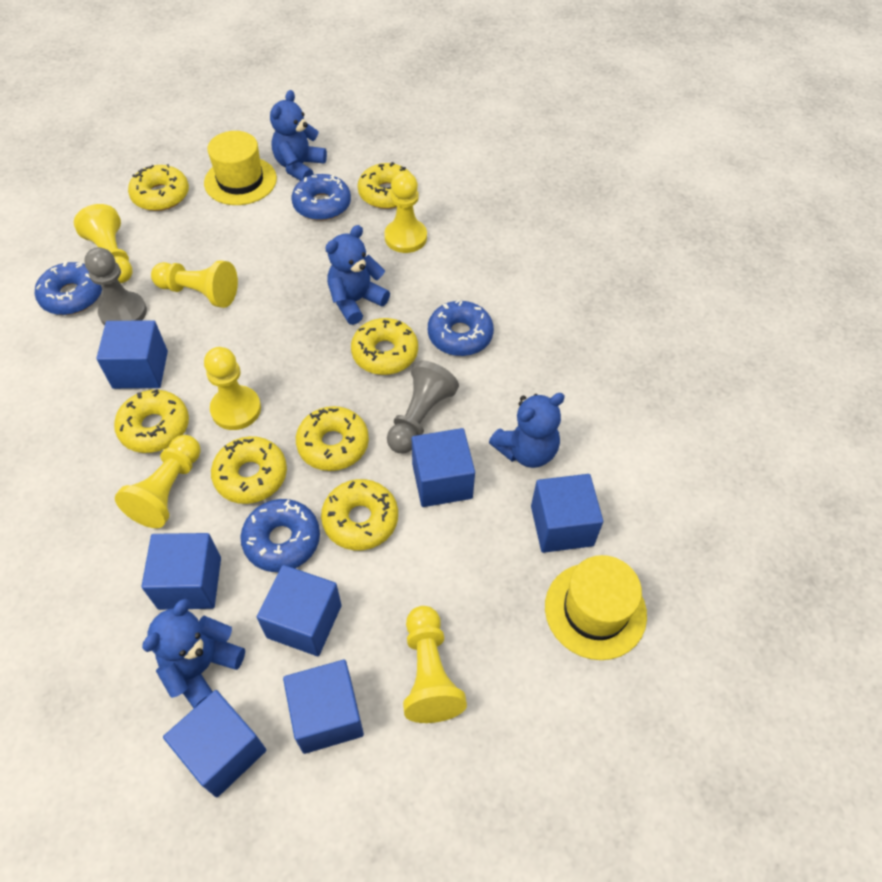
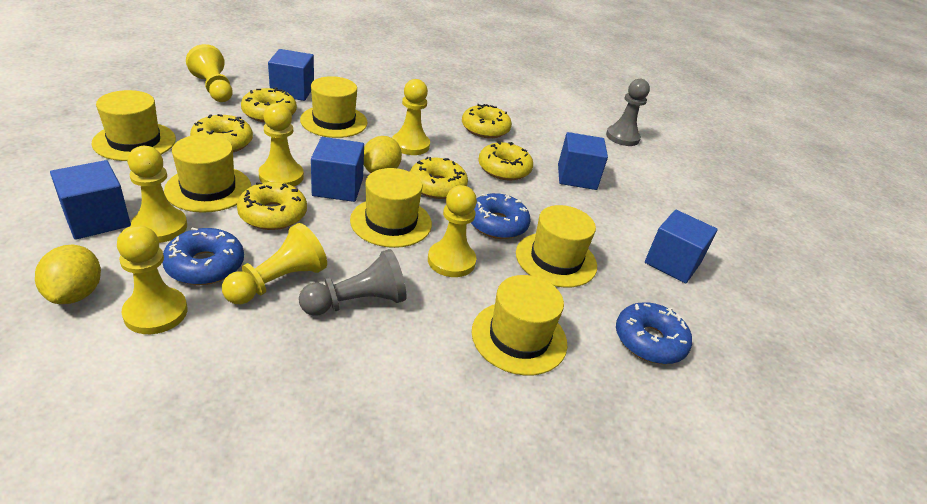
blue cube: 7 -> 5
blue donut: 4 -> 3
blue teddy bear: 4 -> 0
yellow donut: 7 -> 6
yellow hat: 2 -> 6
yellow lemon: 0 -> 2
yellow pawn: 6 -> 7

